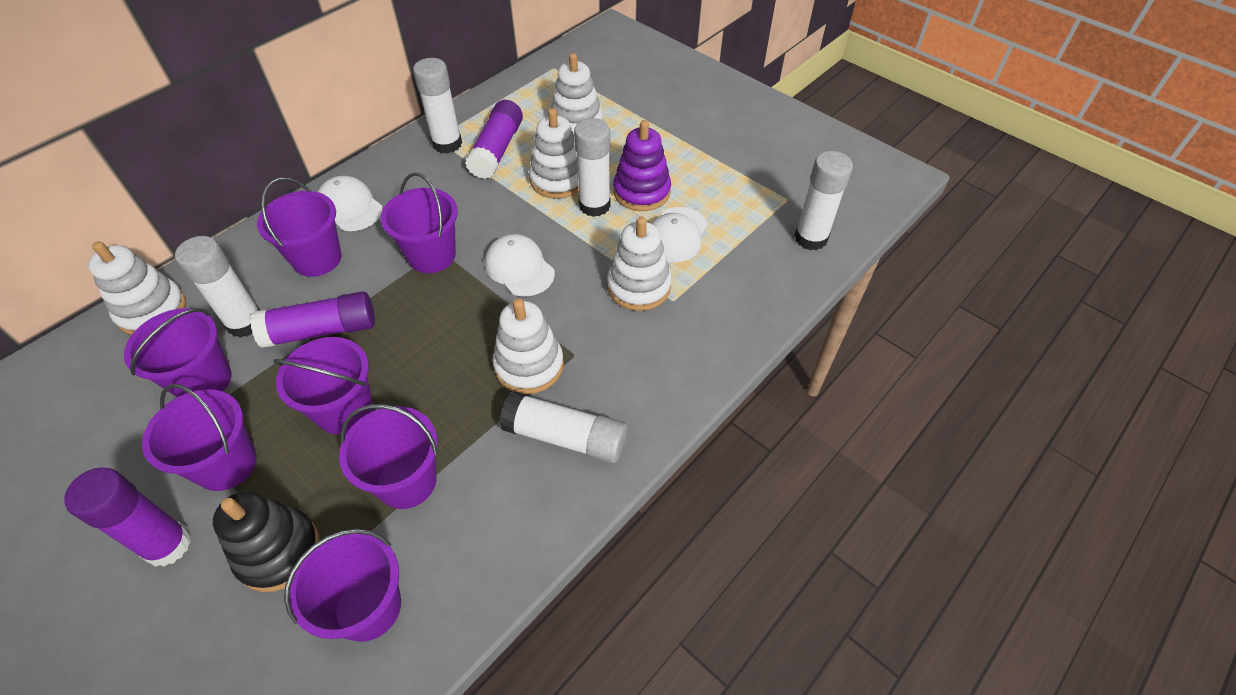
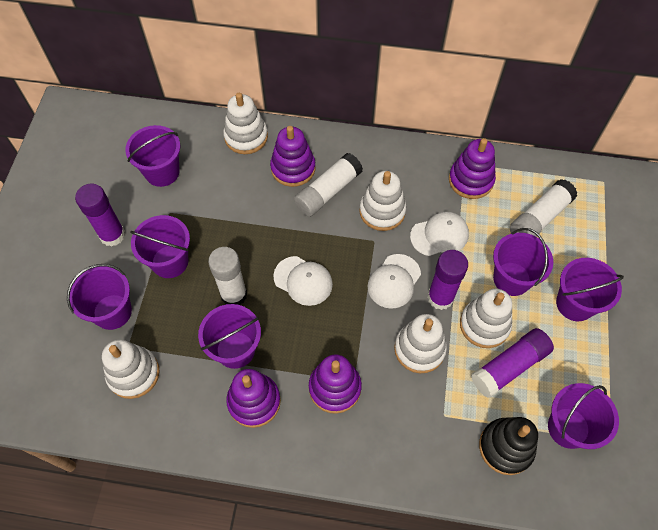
purple stacking toy: 1 -> 4
white glue stick: 5 -> 3

